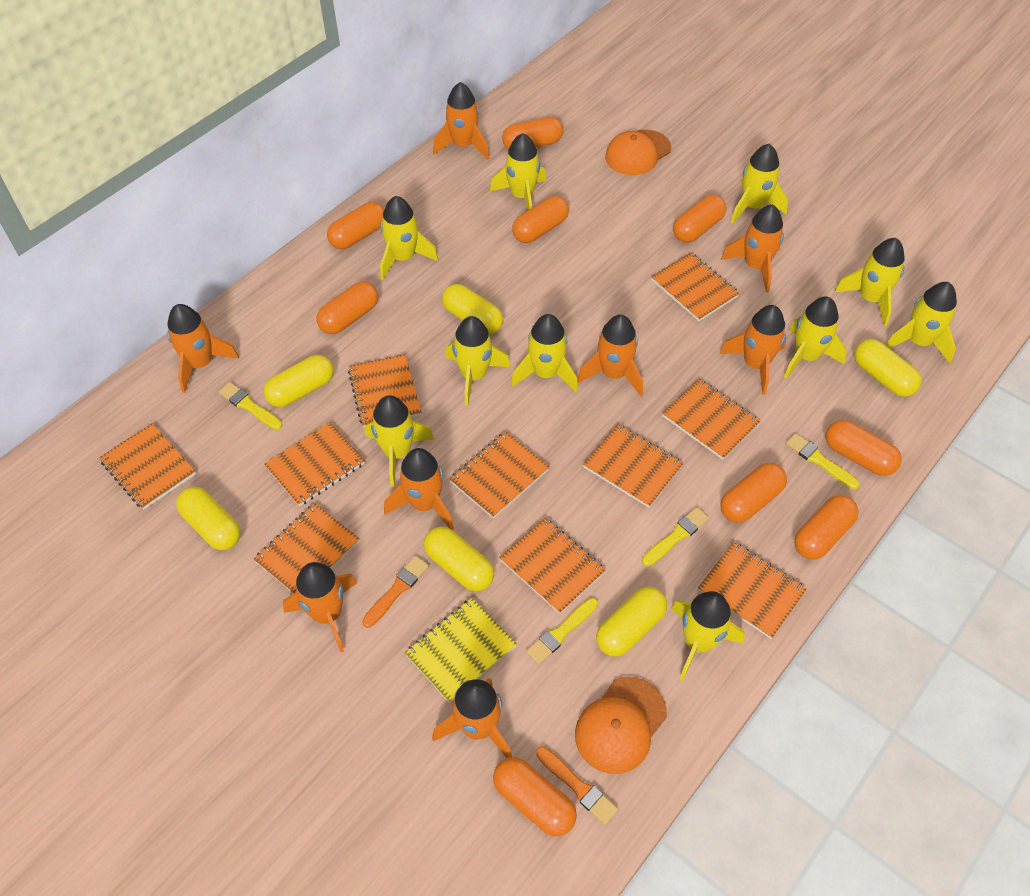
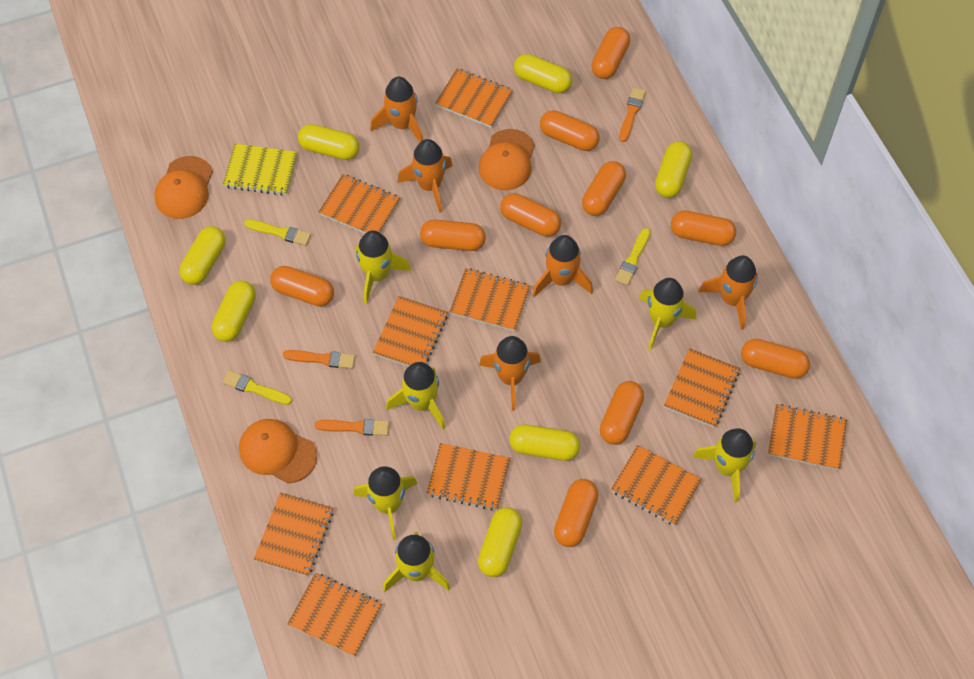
orange brush: 2 -> 3
orange cap: 2 -> 3
orange capsule: 9 -> 10
orange rocket: 8 -> 5
yellow brush: 4 -> 3
yellow capsule: 6 -> 7
yellow rocket: 10 -> 6

